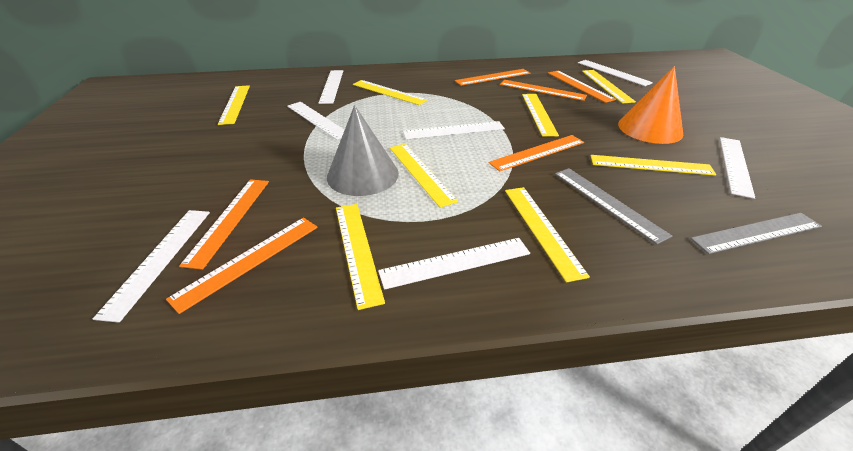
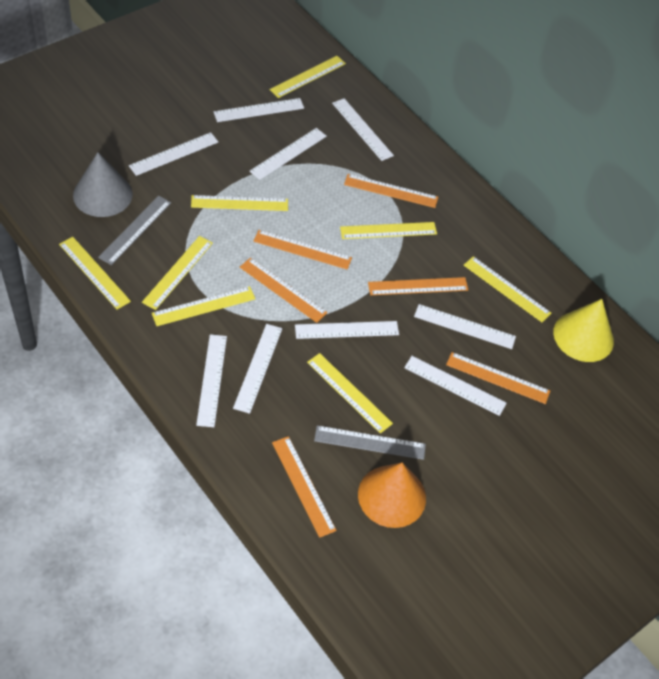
white ruler: 7 -> 9
yellow cone: 0 -> 1

